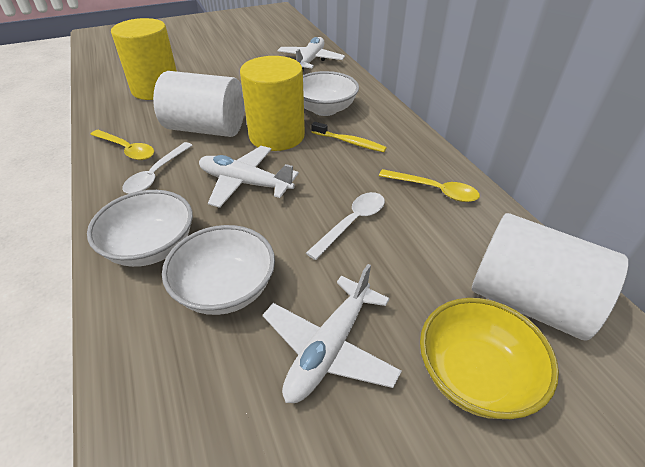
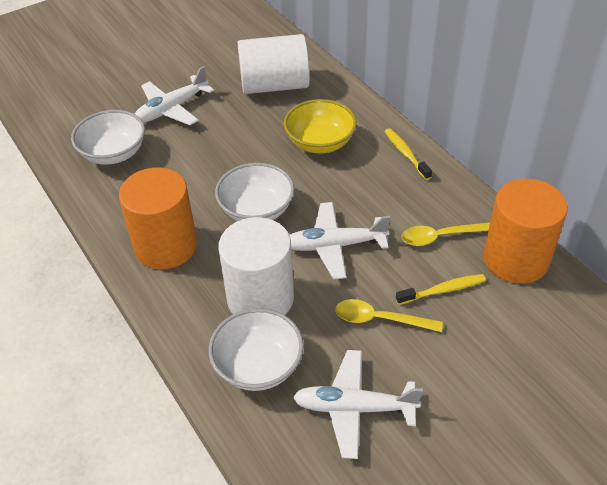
orange cylinder: 0 -> 2
white spoon: 2 -> 0
yellow cylinder: 2 -> 0
yellow toothbrush: 1 -> 2

